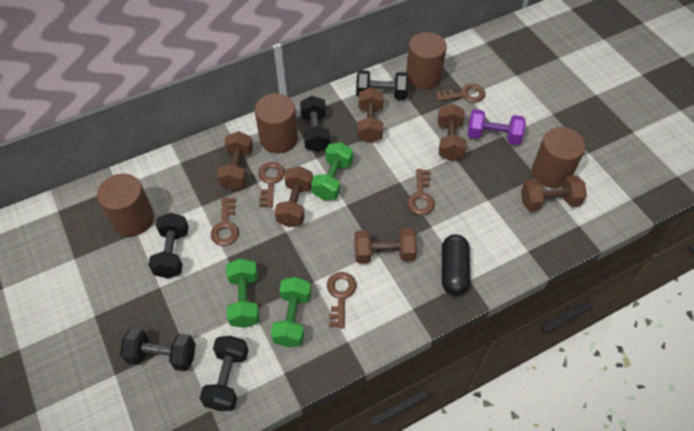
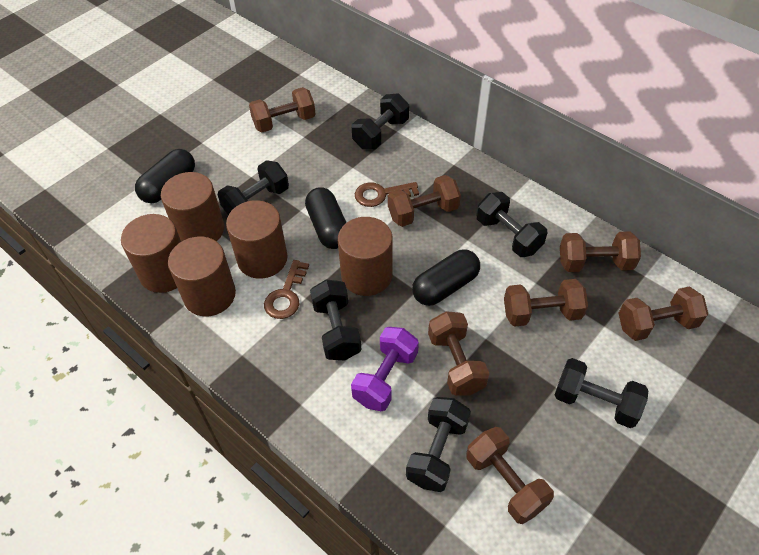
black capsule: 1 -> 3
black dumbbell: 5 -> 6
brown cylinder: 4 -> 5
brown dumbbell: 6 -> 7
brown key: 5 -> 2
green dumbbell: 3 -> 0

